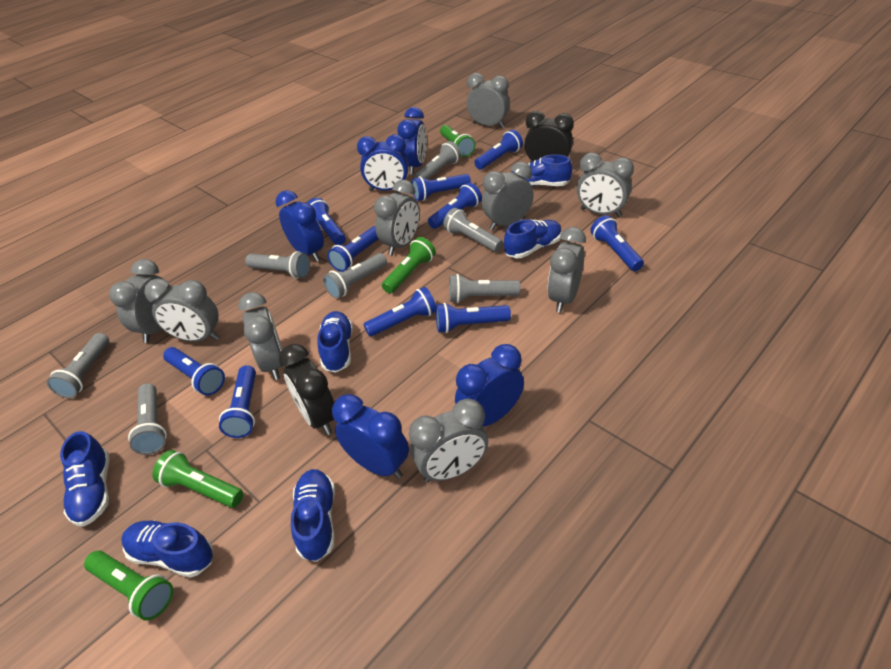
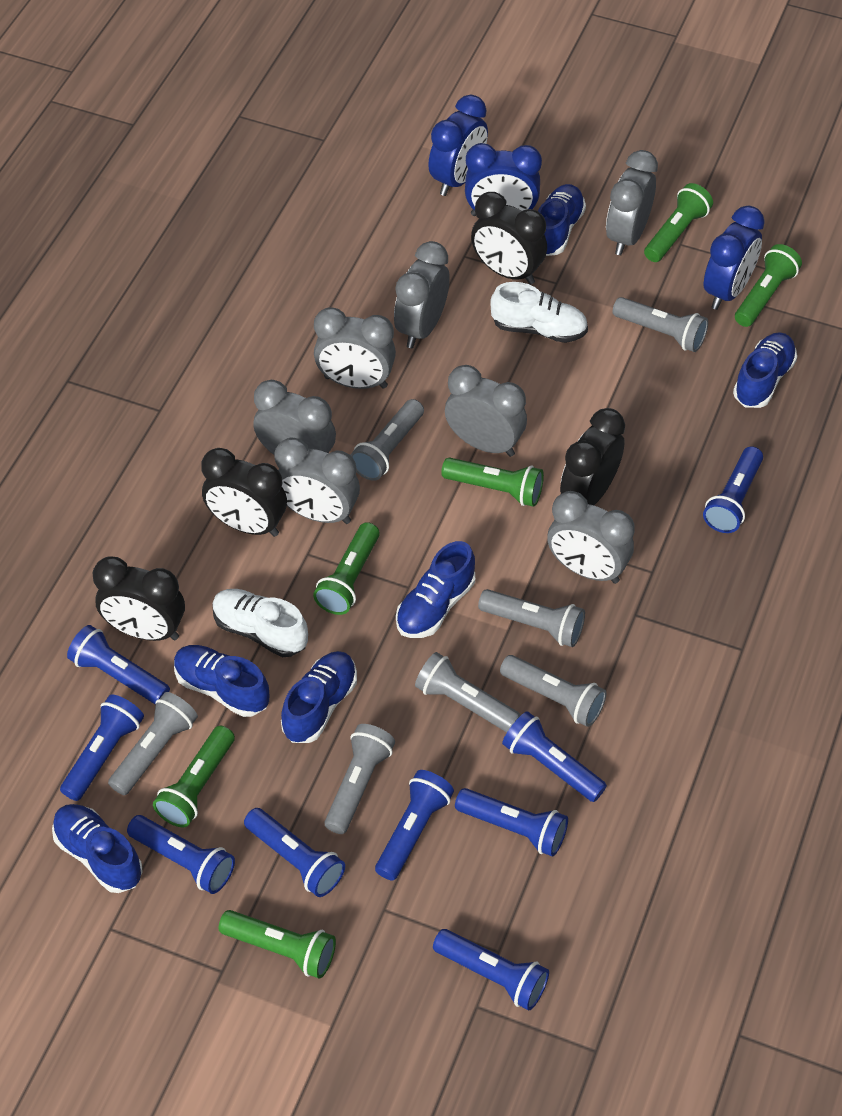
black clock: 2 -> 4
blue clock: 5 -> 3
blue flashlight: 10 -> 9
green flashlight: 4 -> 6
grey clock: 9 -> 7
white shoe: 0 -> 2

